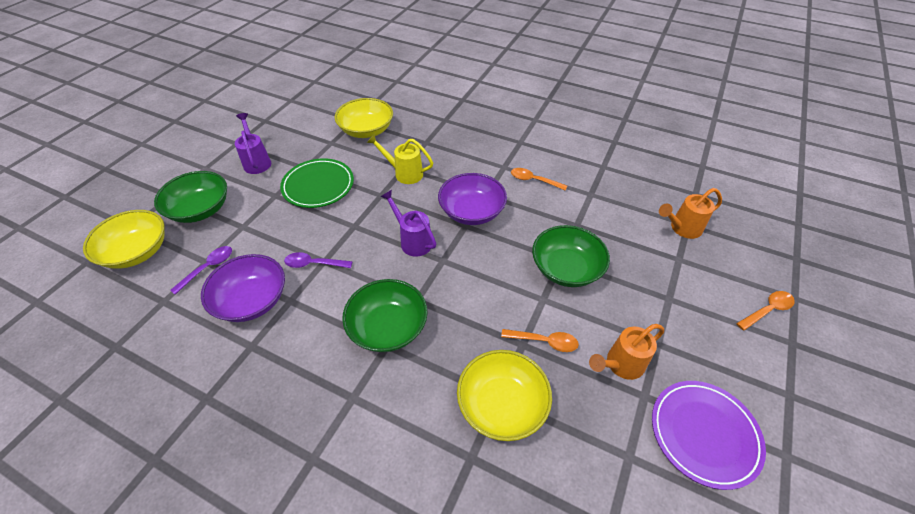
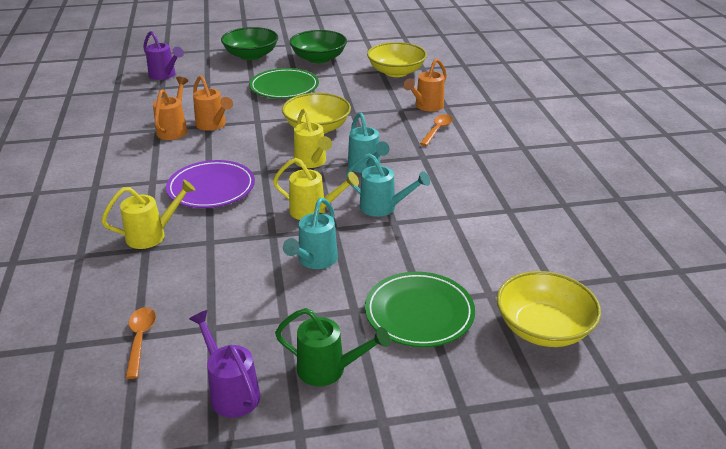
green bowl: 3 -> 2
green plate: 1 -> 2
green watering can: 0 -> 1
orange spoon: 3 -> 2
orange watering can: 2 -> 3
purple bowl: 2 -> 0
purple spoon: 2 -> 0
turquoise watering can: 0 -> 3
yellow watering can: 1 -> 3

